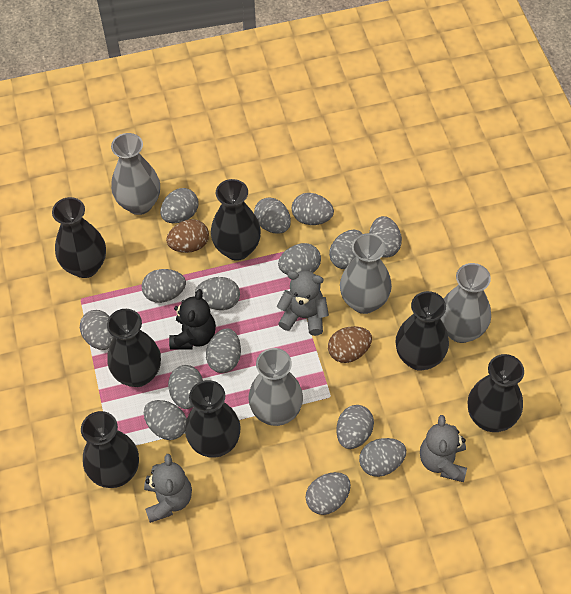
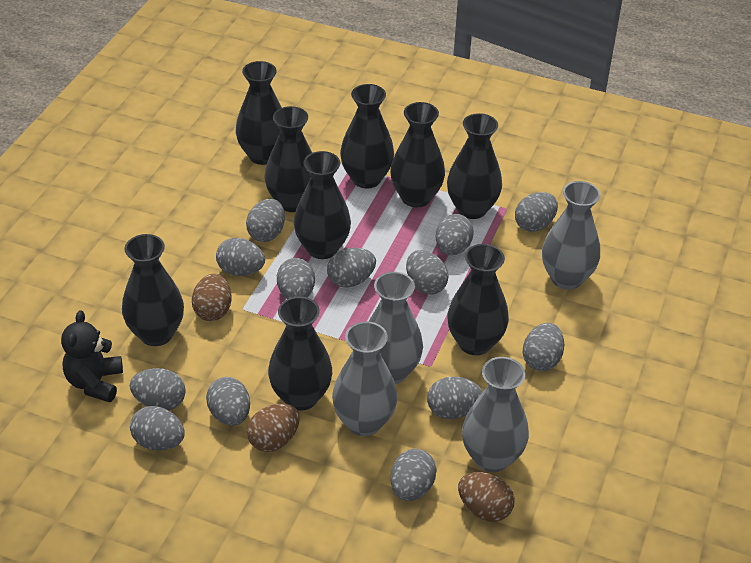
black vase: 7 -> 9
brown egg: 2 -> 3
grey egg: 15 -> 13
grey teddy bear: 3 -> 0

